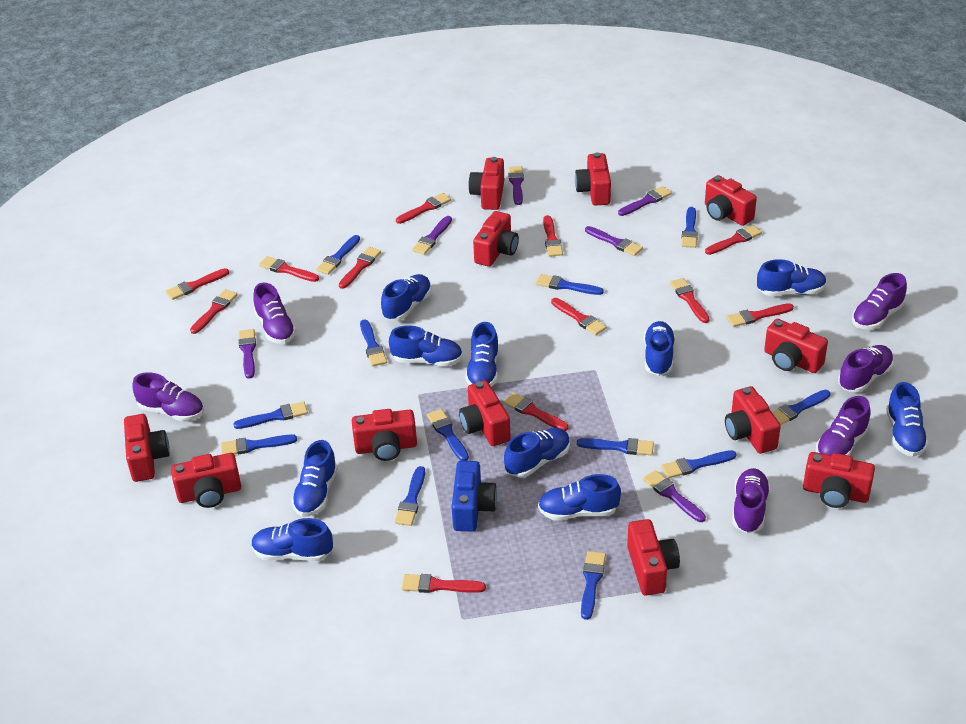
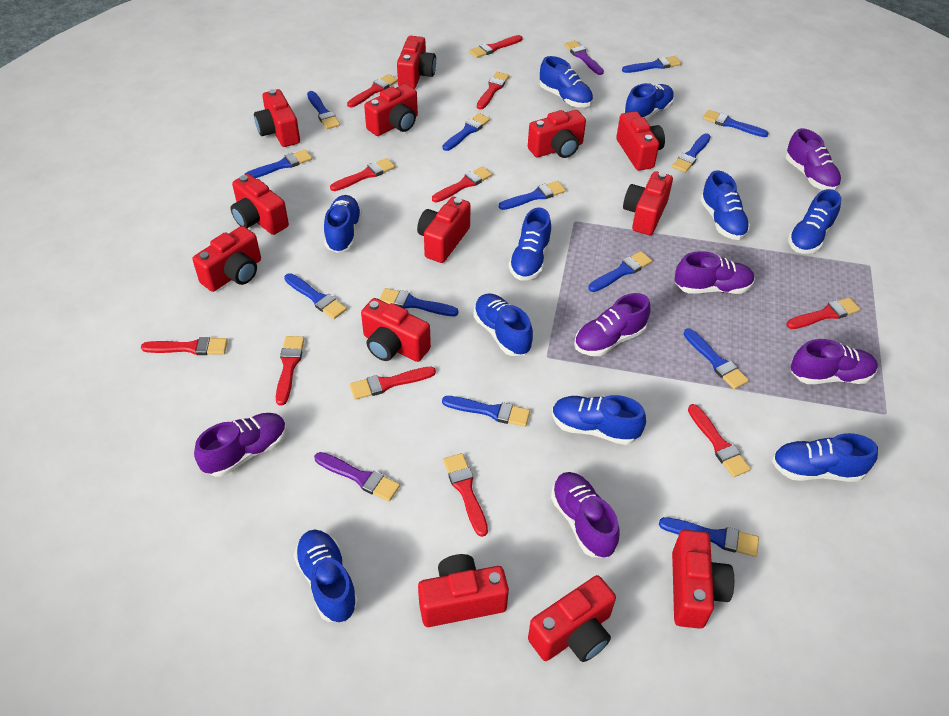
blue brush: 12 -> 13
blue camera: 1 -> 0
purple brush: 6 -> 2
red brush: 12 -> 11
red camera: 12 -> 13

